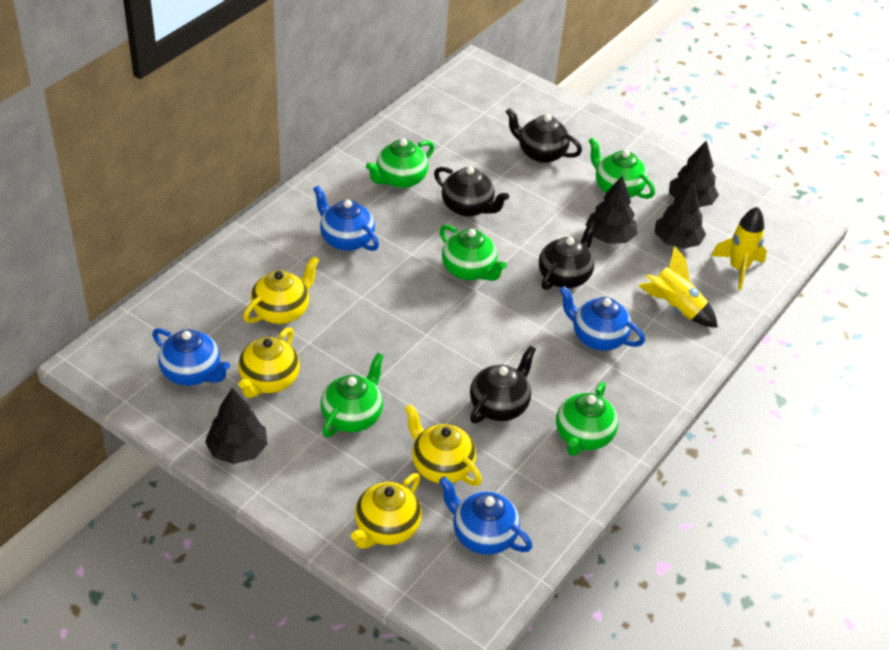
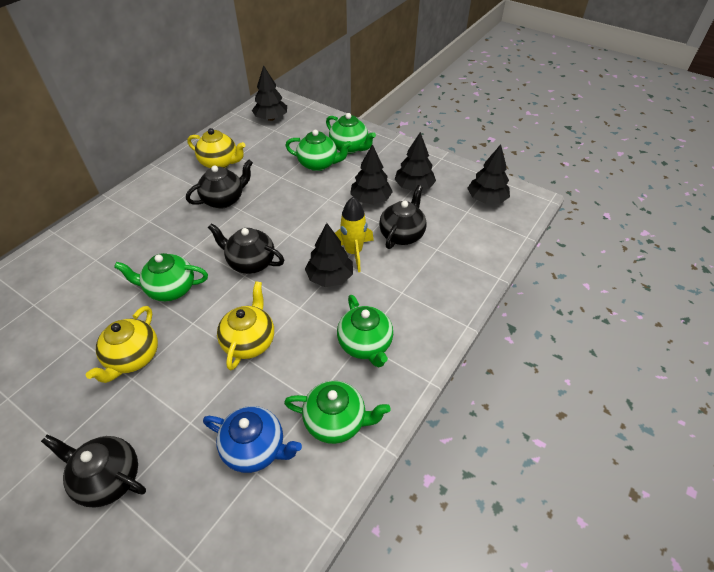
black tree: 4 -> 5
blue teapot: 4 -> 1
yellow rocket: 2 -> 1
yellow teapot: 4 -> 3

